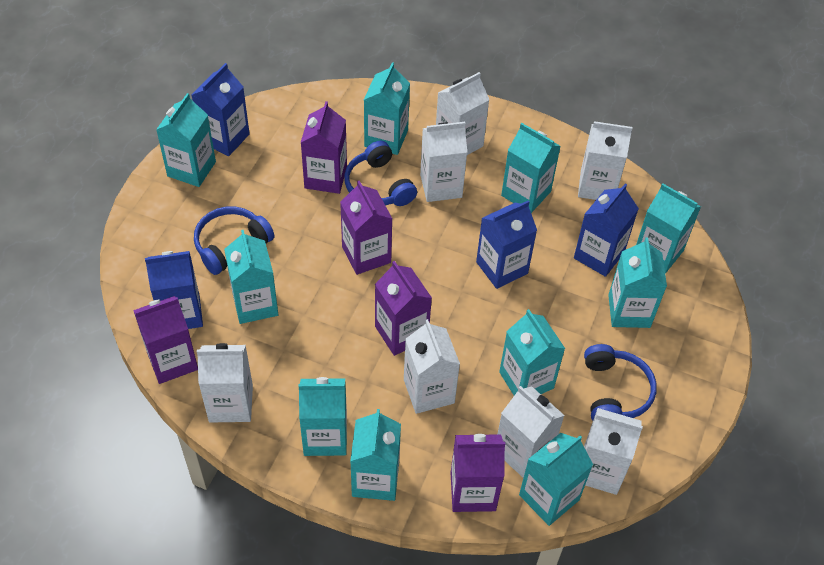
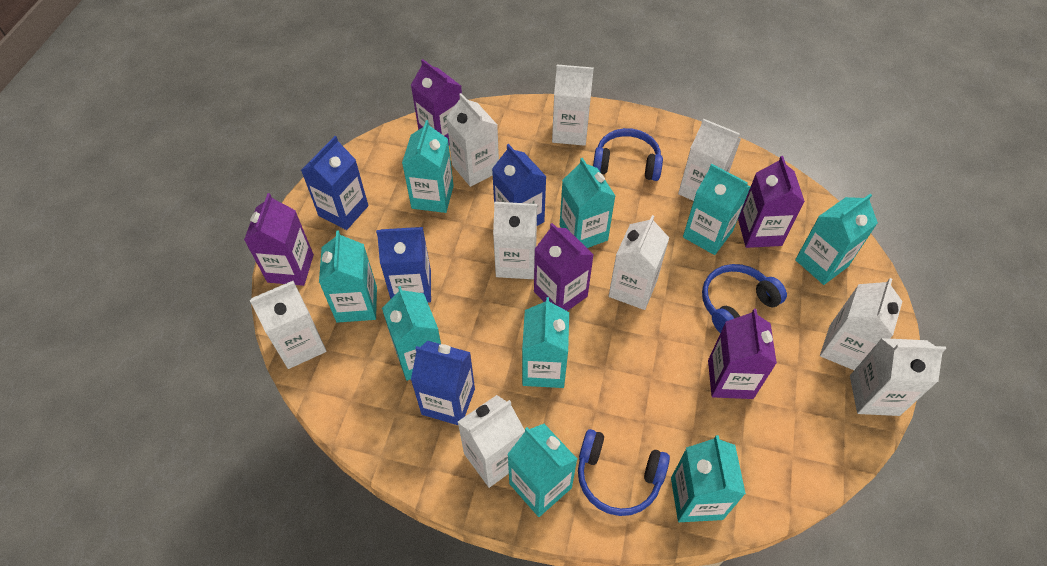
turquoise carton: 10 -> 9
white carton: 7 -> 9

